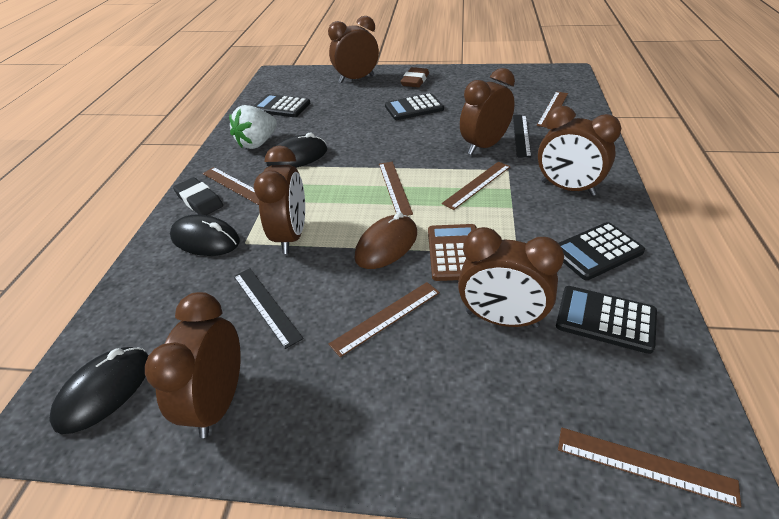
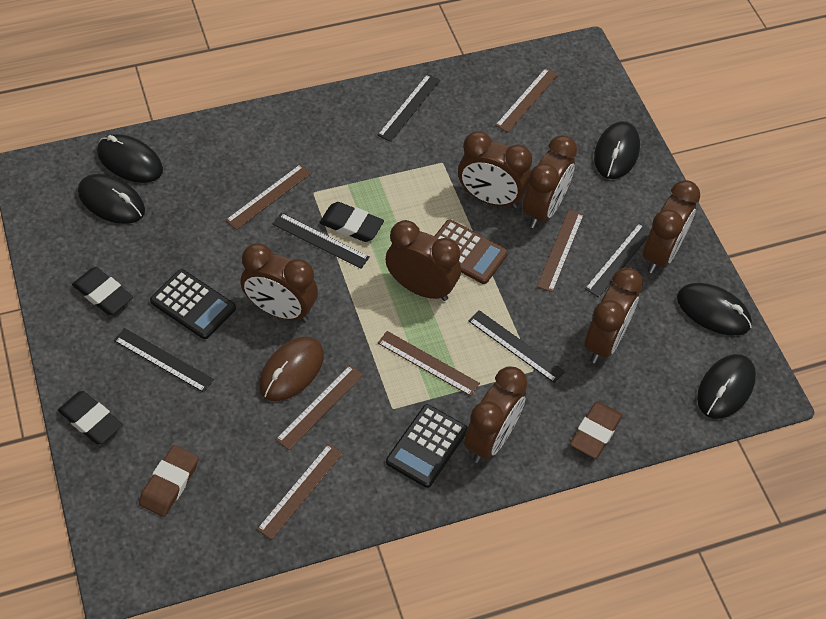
black calculator: 4 -> 2
black eraser: 1 -> 3
black mouse: 3 -> 5
black ruler: 2 -> 5
brown clock: 6 -> 7
brown eraser: 1 -> 2
white strawberry: 1 -> 0

